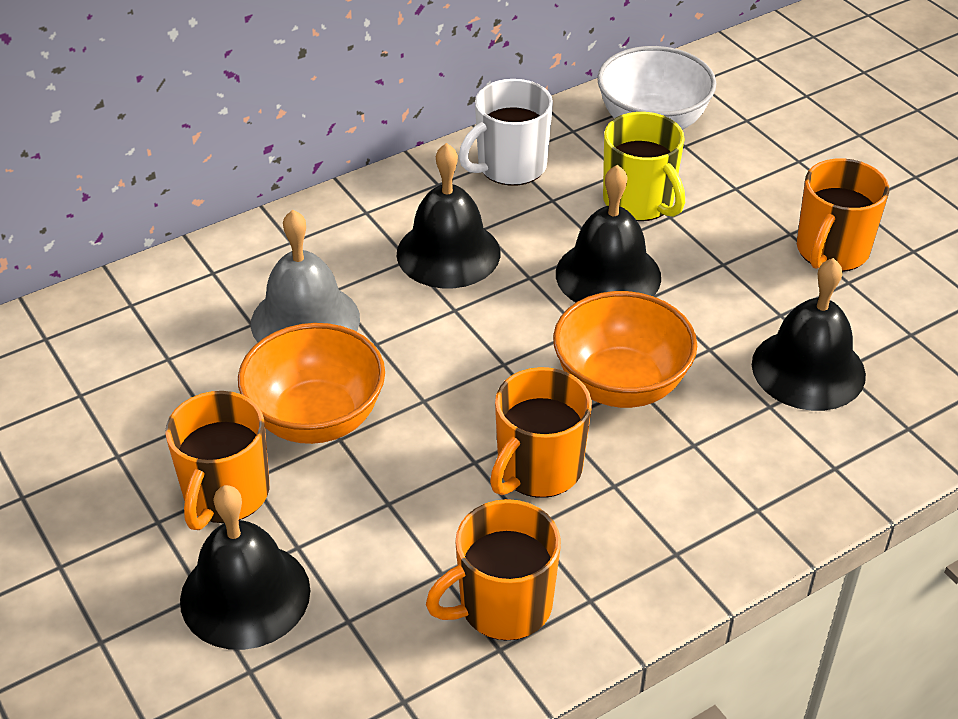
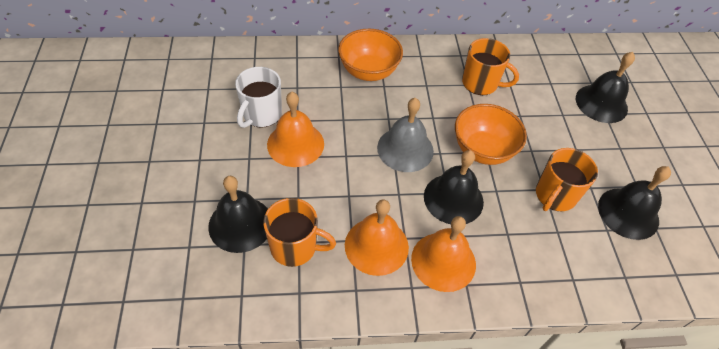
orange bell: 0 -> 3
orange mug: 4 -> 3
white bowl: 1 -> 0
yellow mug: 1 -> 0

